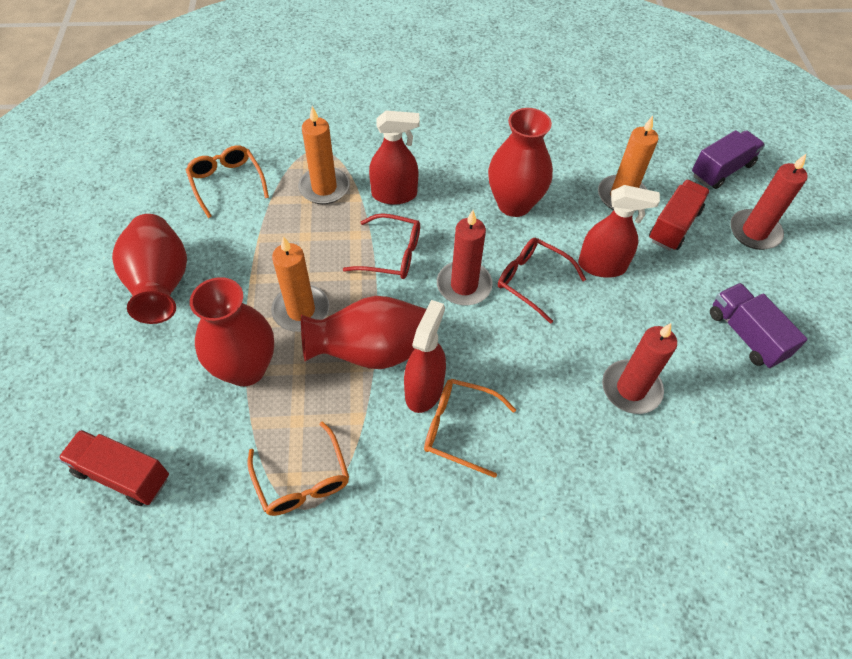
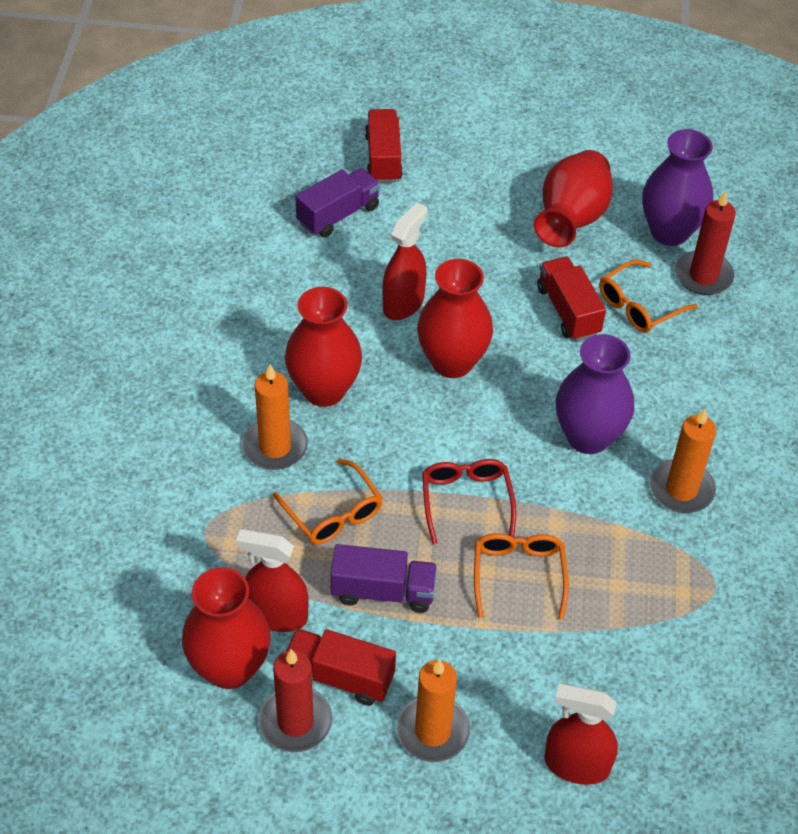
purple vase: 0 -> 2
red candle: 3 -> 2
red glasses: 2 -> 1
red truck: 2 -> 3

